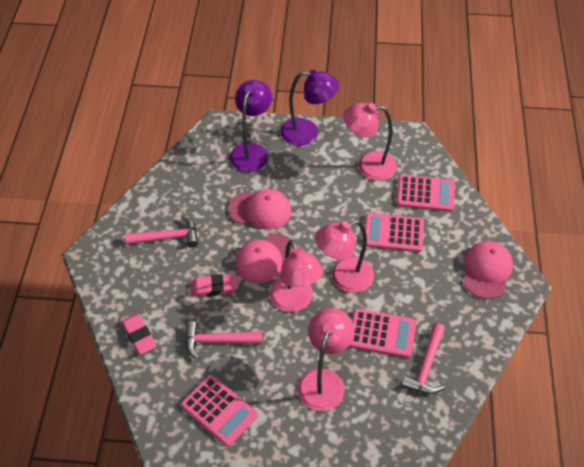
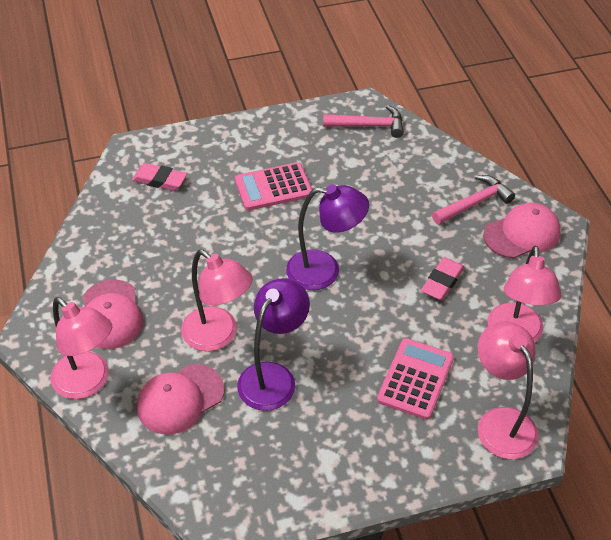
pink calculator: 4 -> 2
pink hammer: 3 -> 2

